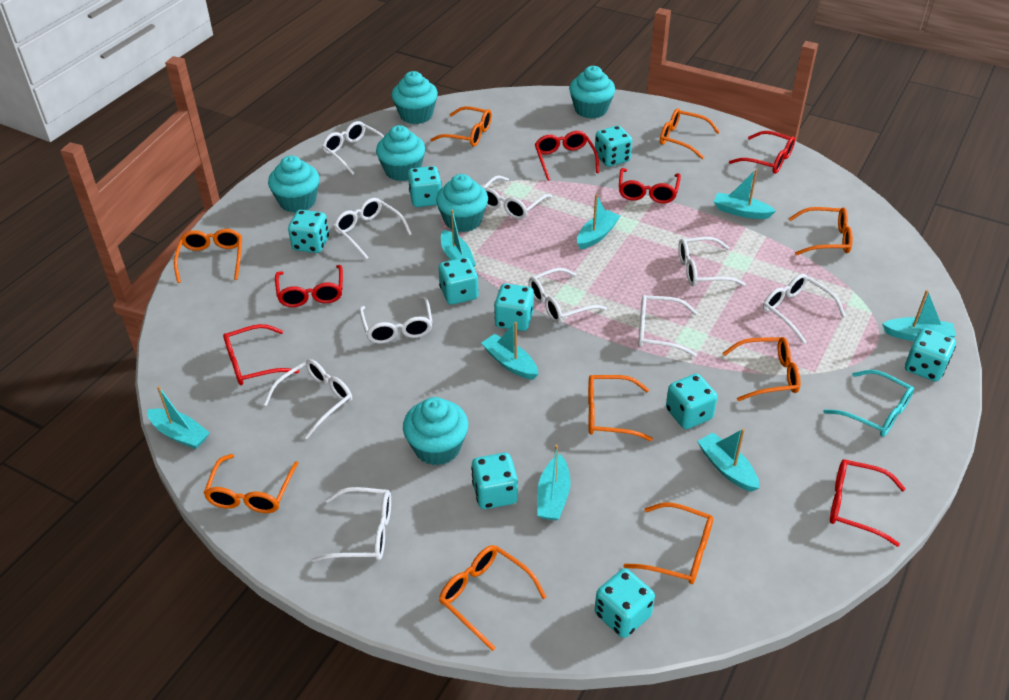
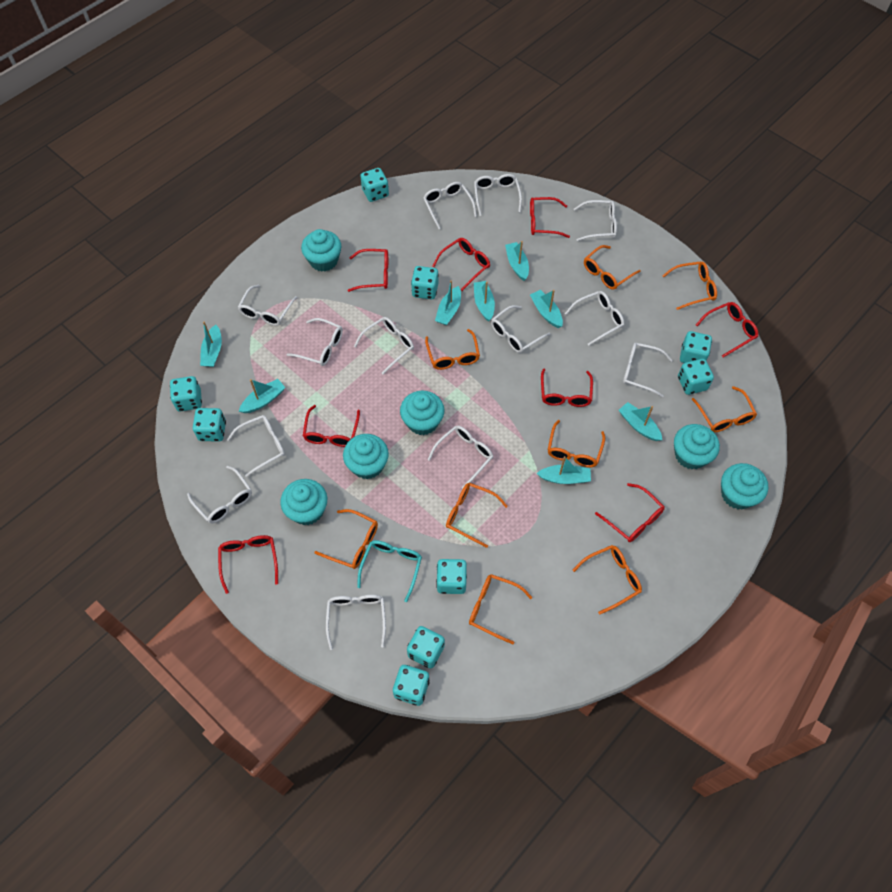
red glasses: 6 -> 8
white glasses: 10 -> 13

